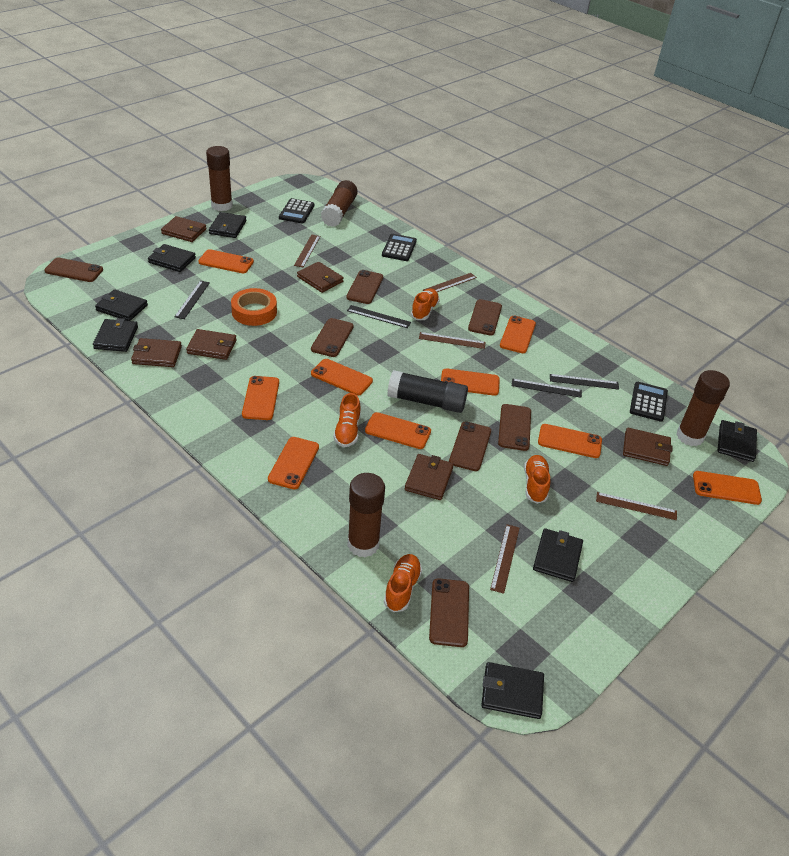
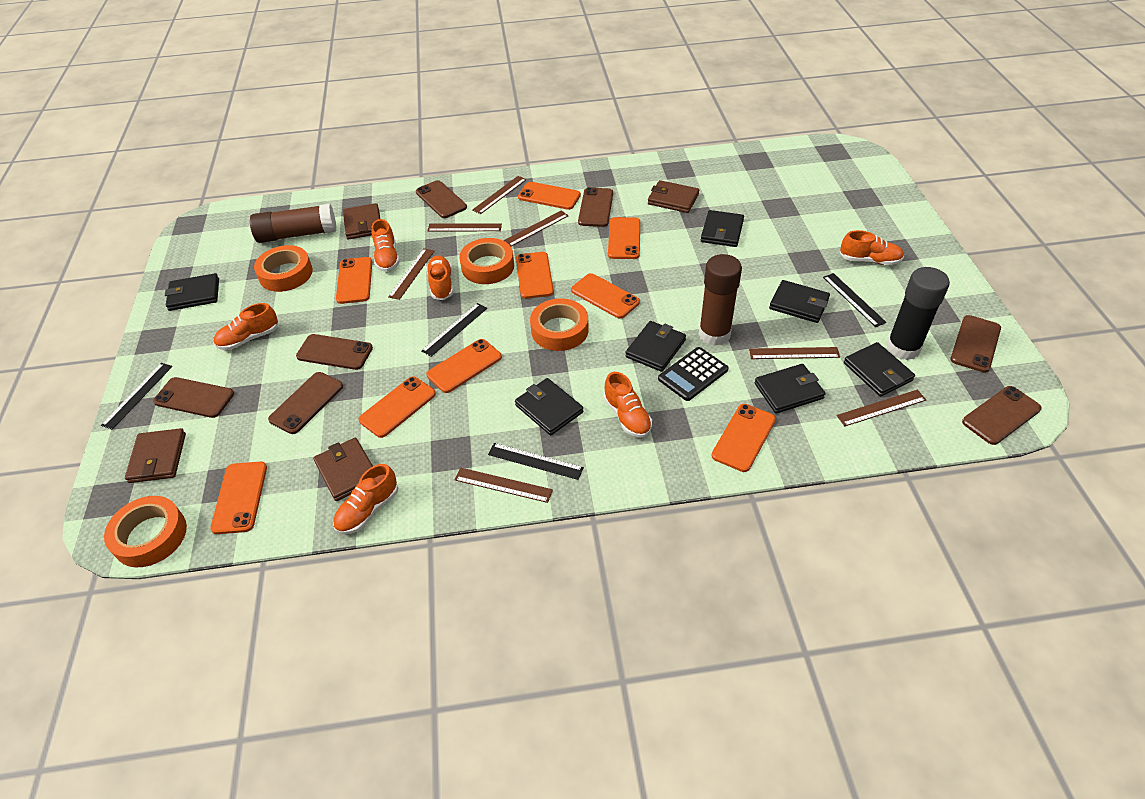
black calculator: 3 -> 1
brown glue stick: 4 -> 2
brown ruler: 5 -> 7
brown wallet: 6 -> 4
orange shoe: 4 -> 6
orange tape: 1 -> 4

